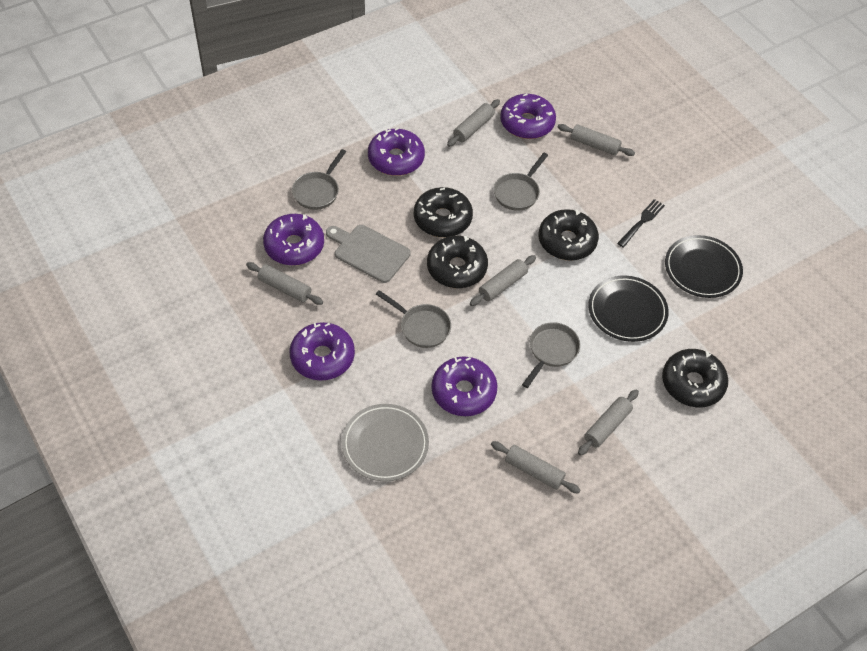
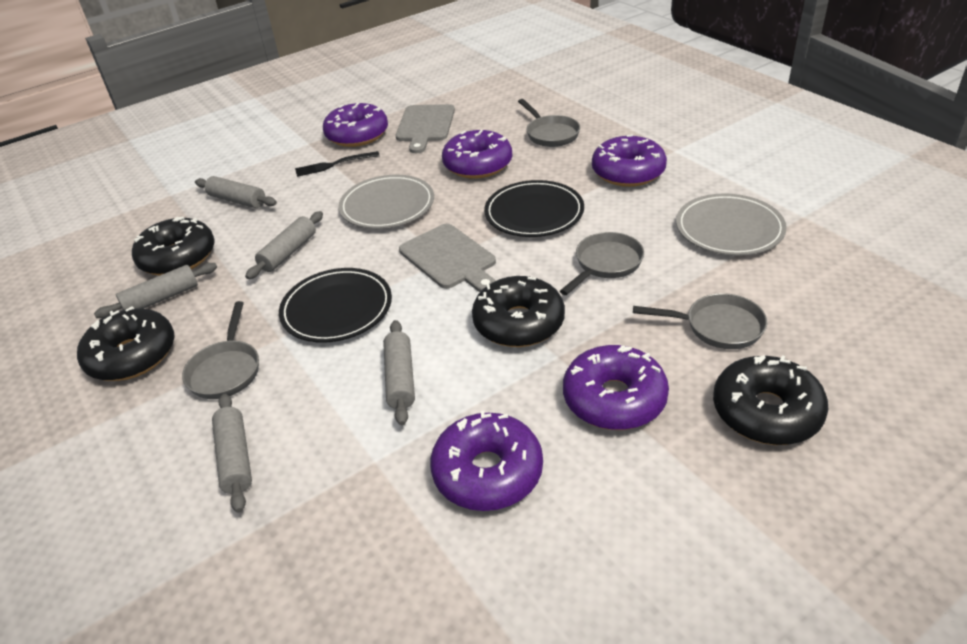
grey cutting board: 1 -> 2
grey plate: 1 -> 2
grey rolling pin: 6 -> 5

